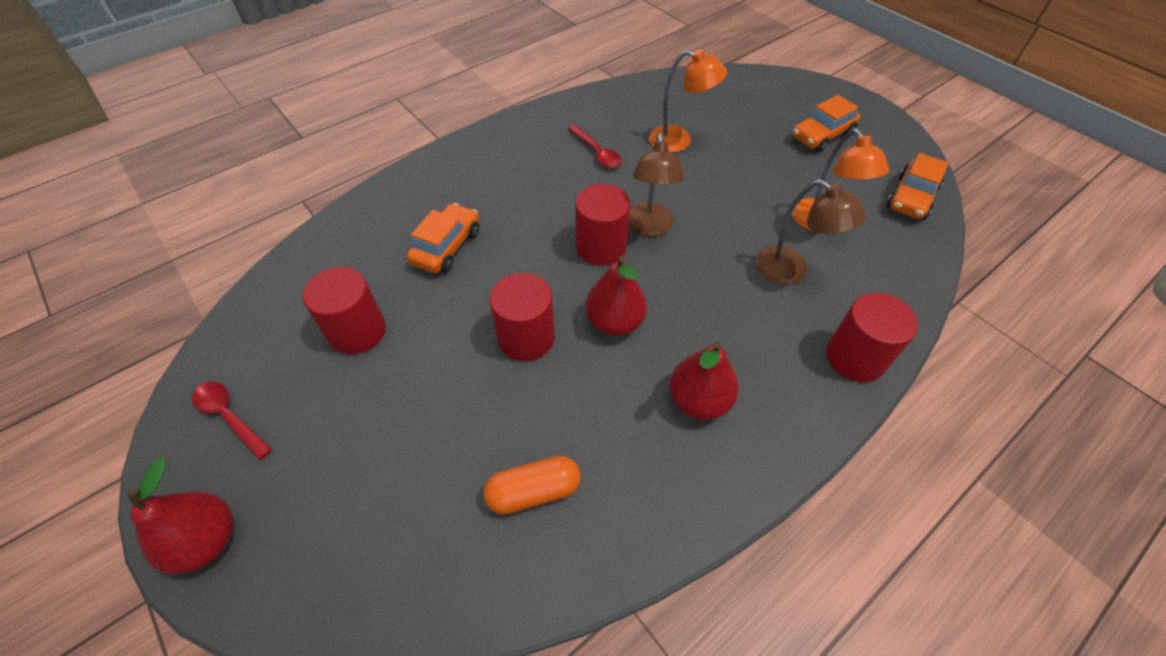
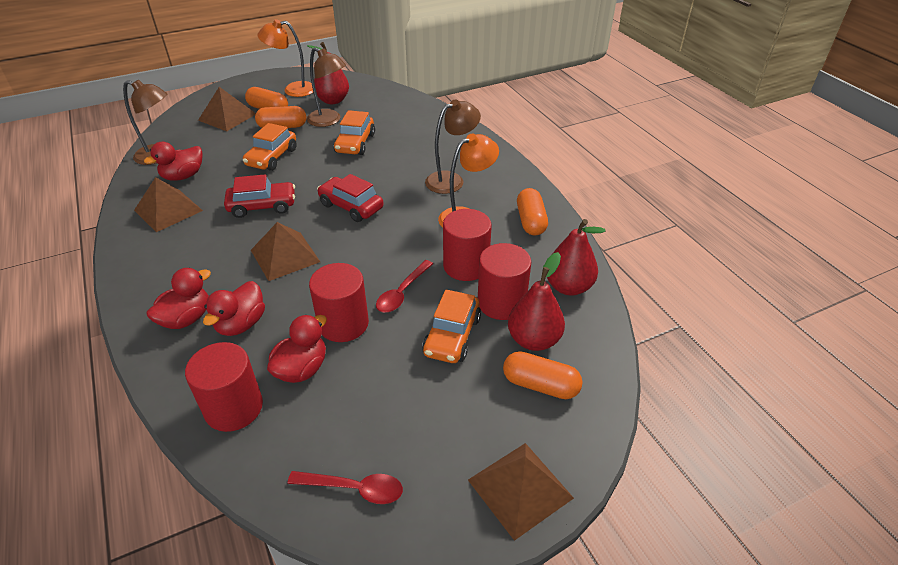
brown lamp: 2 -> 3
brown pyramid: 0 -> 4
orange capsule: 1 -> 4
red car: 0 -> 2
red duck: 0 -> 4

